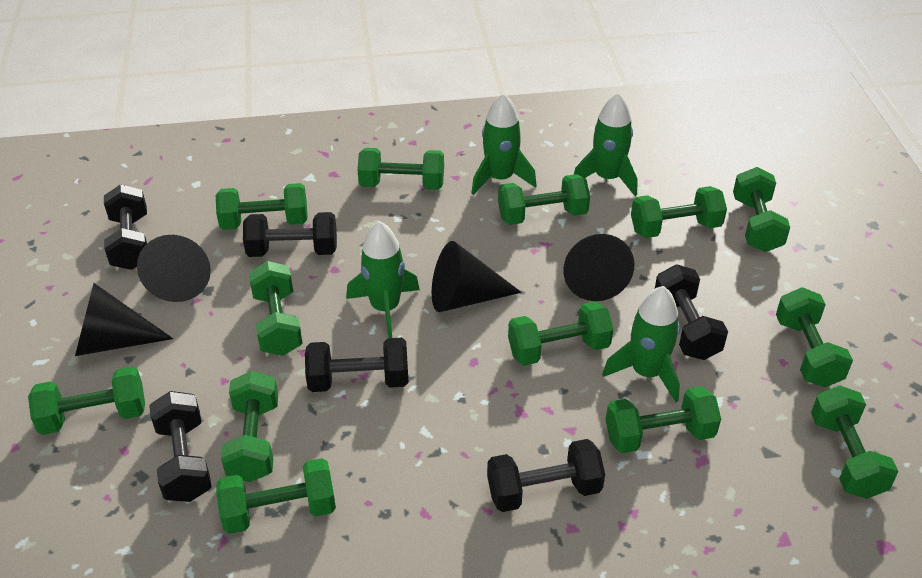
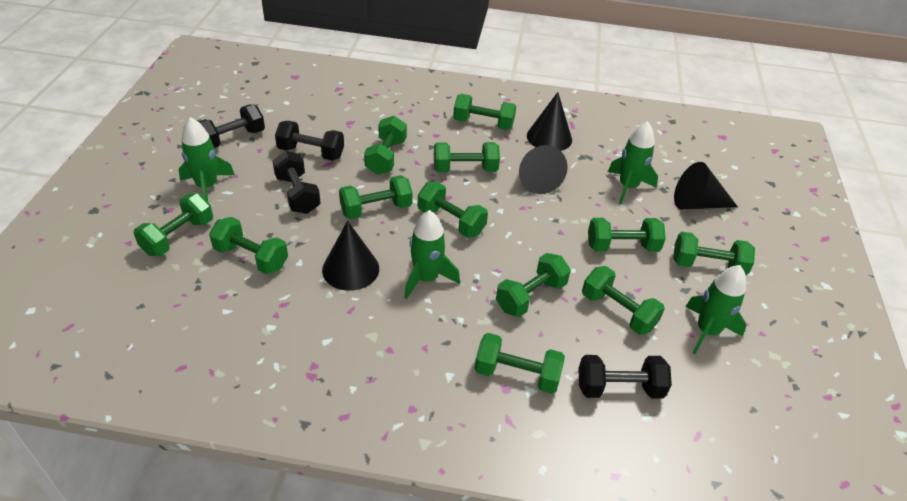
black dumbbell: 6 -> 4
green dumbbell: 13 -> 12

